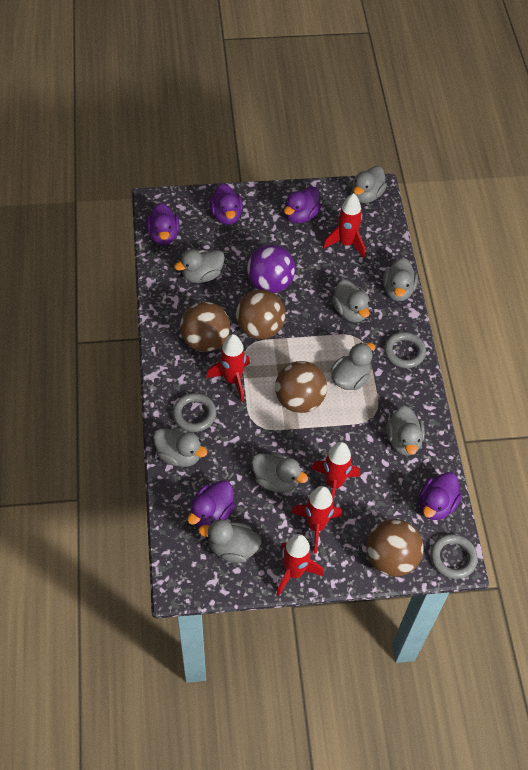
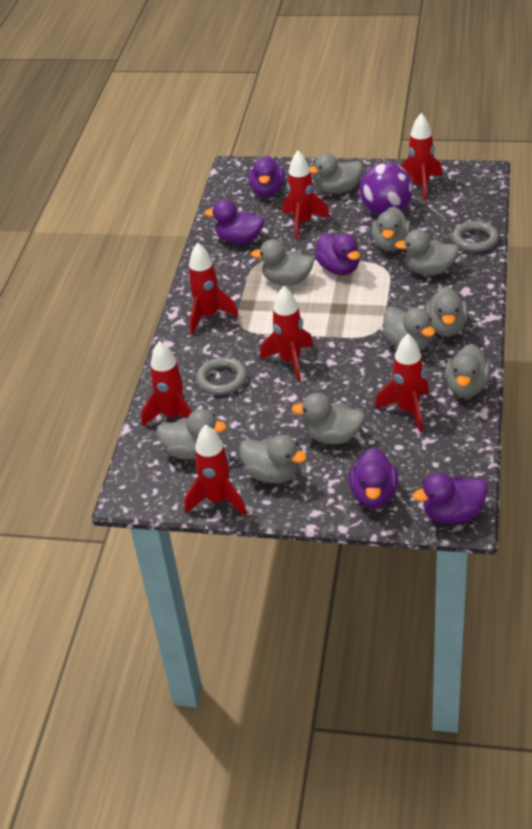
brown ball: 4 -> 0
grey duck: 9 -> 10
grey ring: 3 -> 2
red rocket: 5 -> 7

